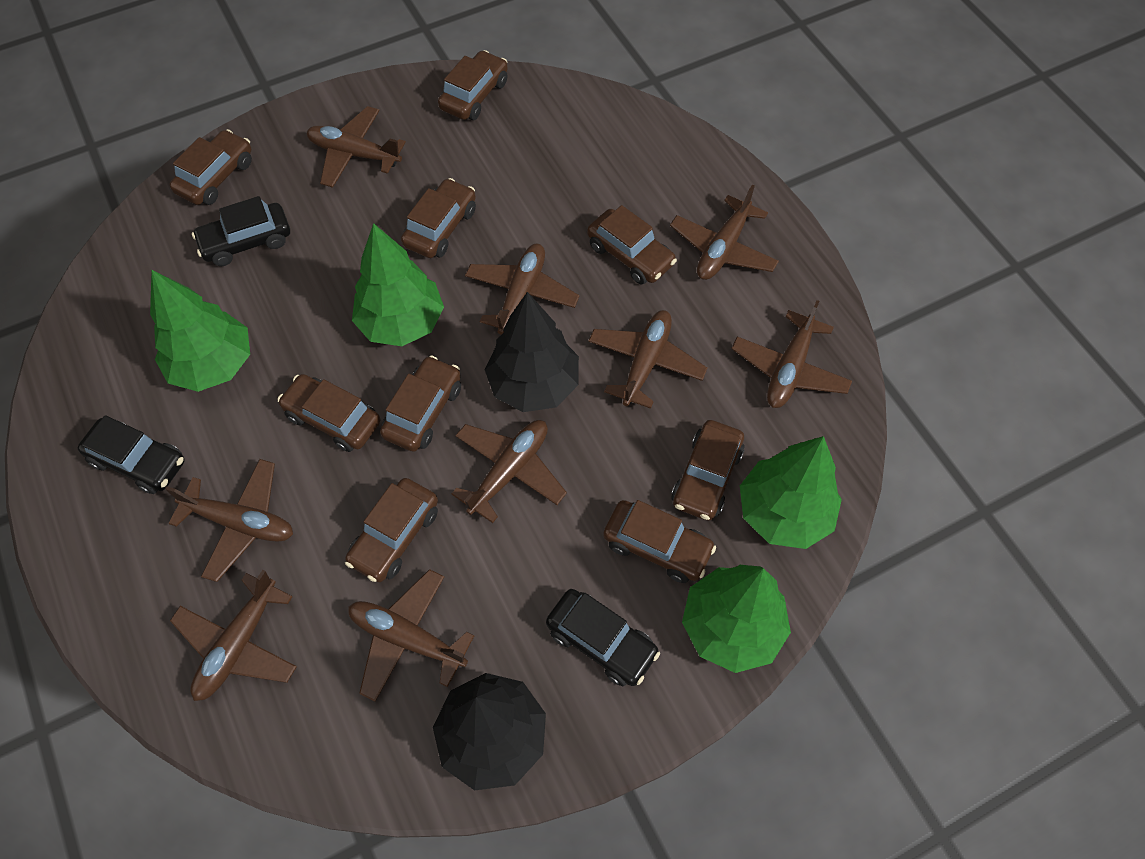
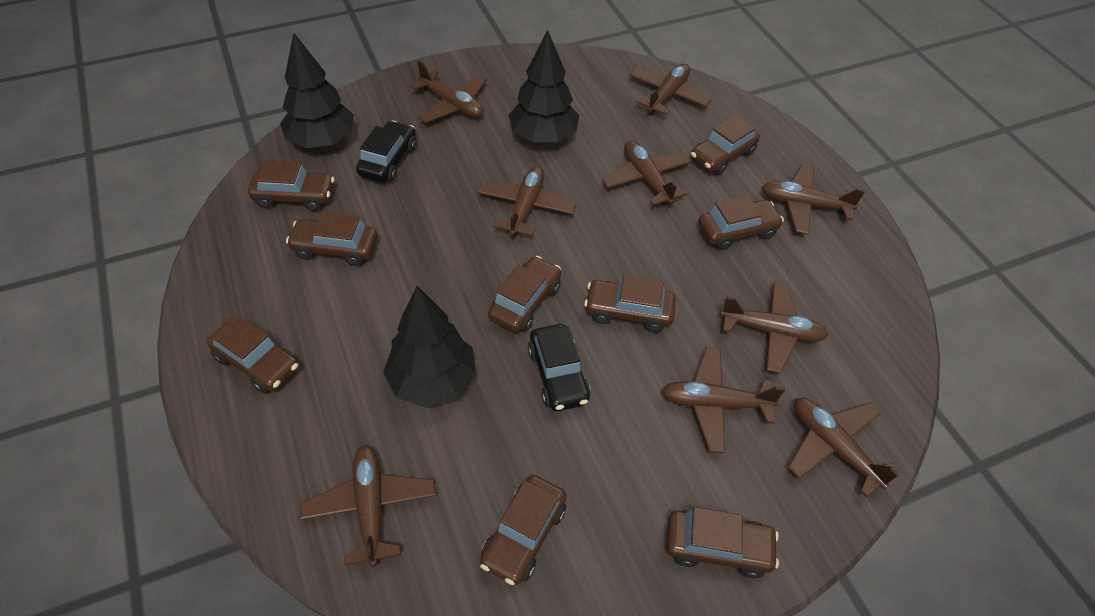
black car: 3 -> 2
black tree: 2 -> 3
green tree: 4 -> 0

